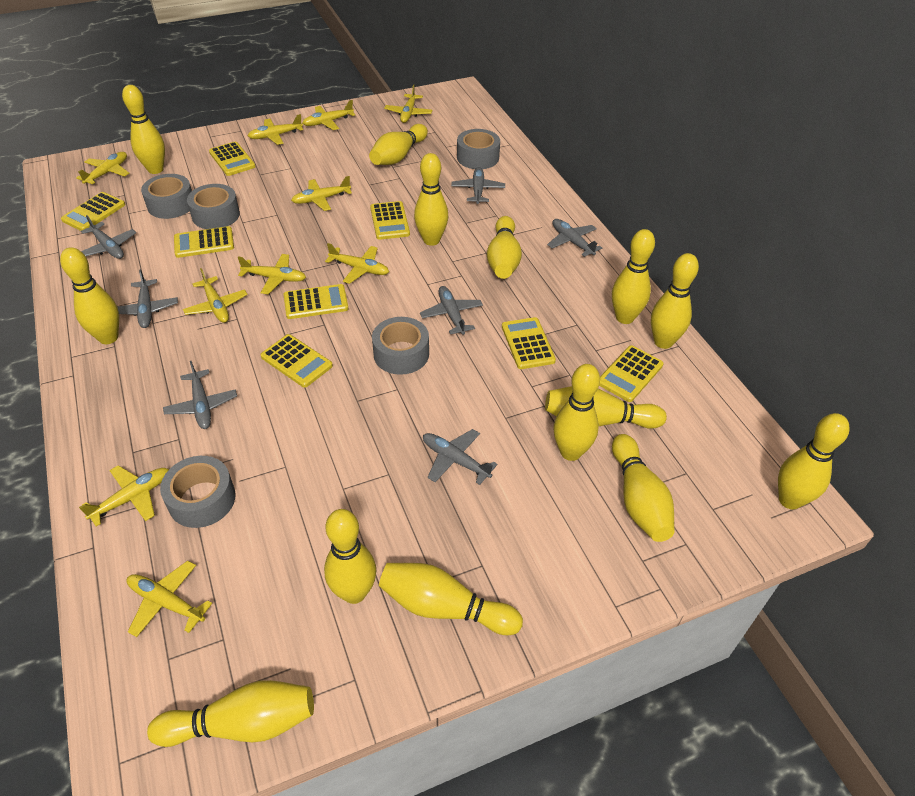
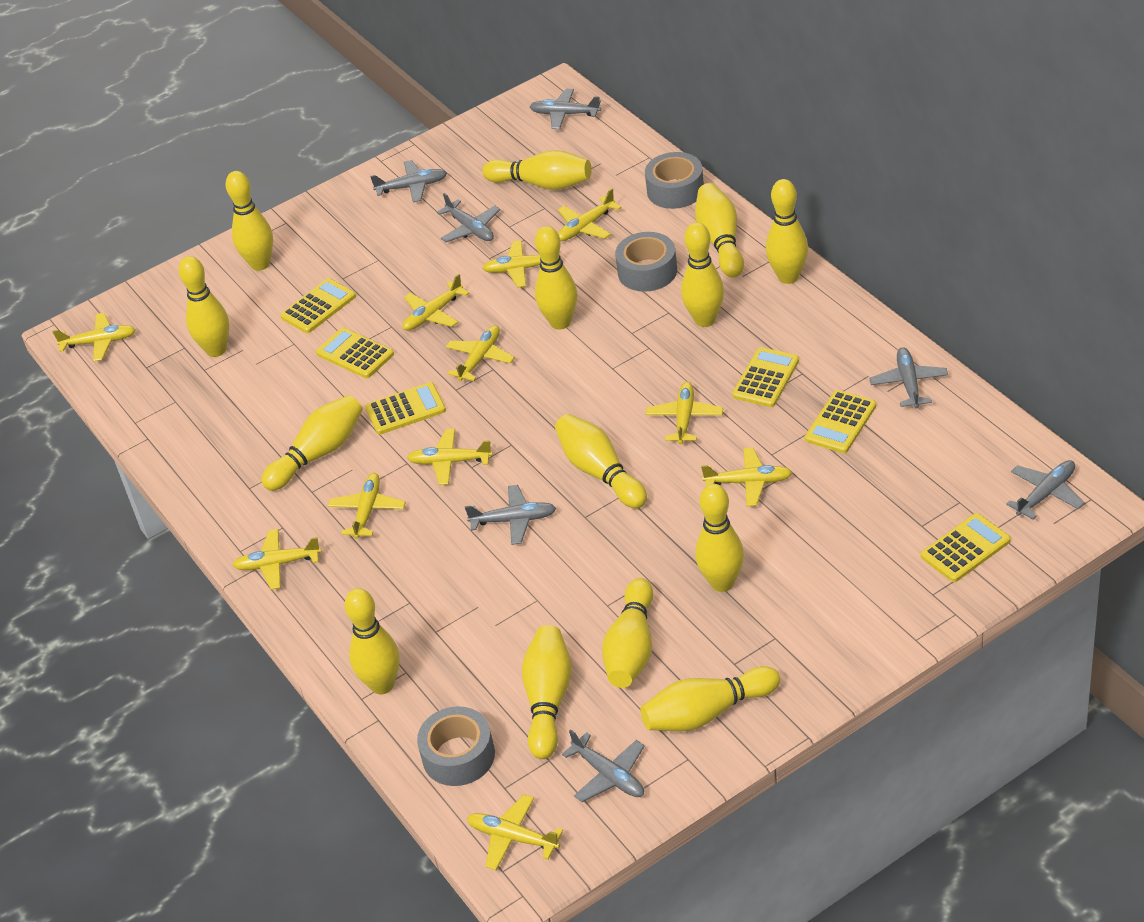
grey tape: 5 -> 3
yellow calculator: 8 -> 6
yellow plane: 10 -> 11

